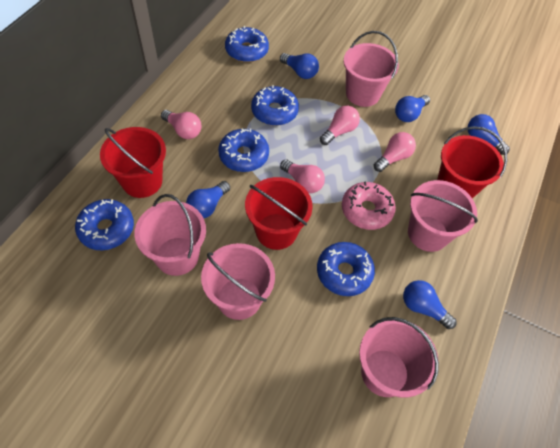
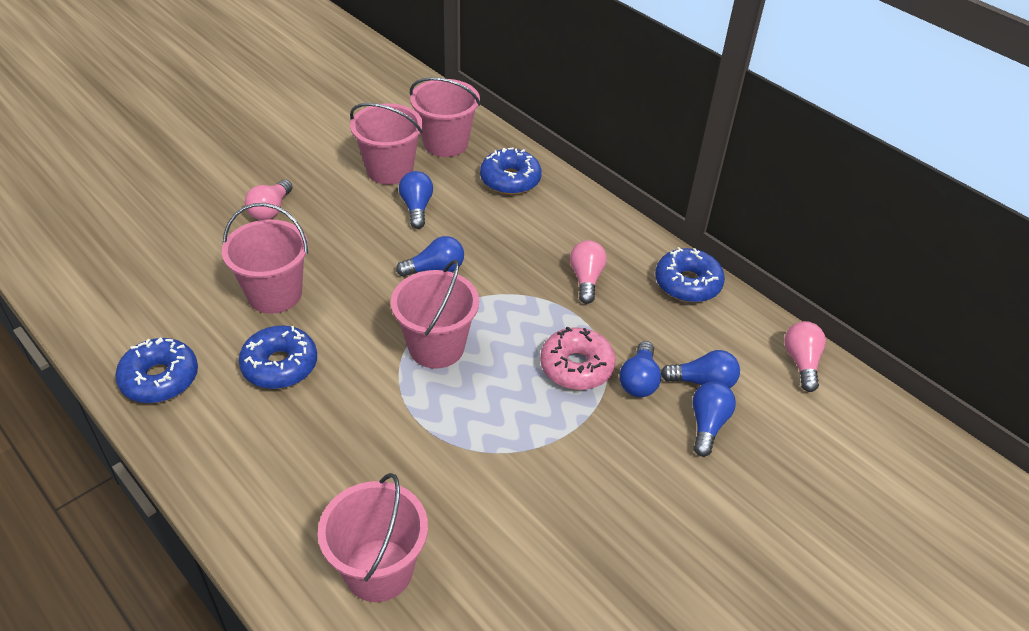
blue donut: 5 -> 4
pink light bulb: 4 -> 3
red bucket: 3 -> 0

